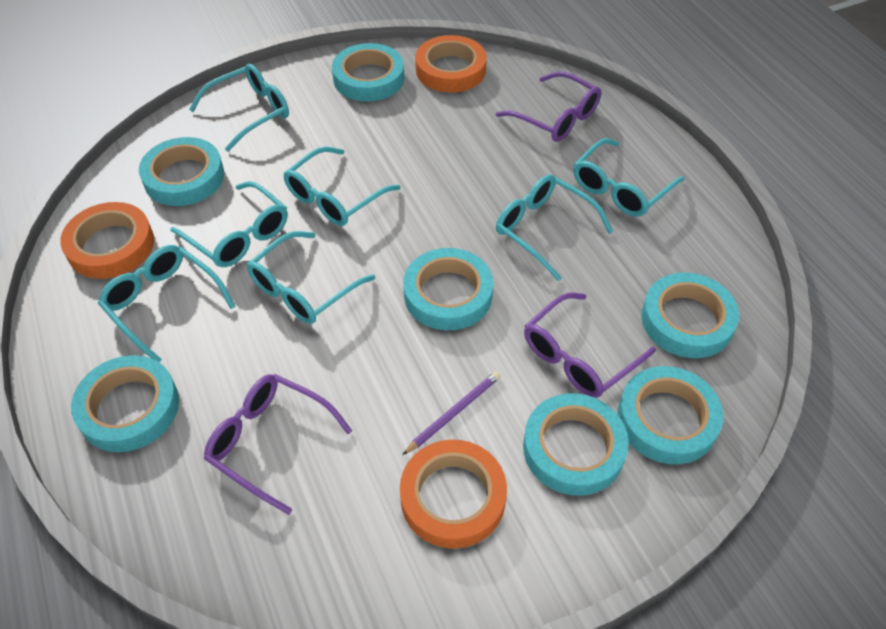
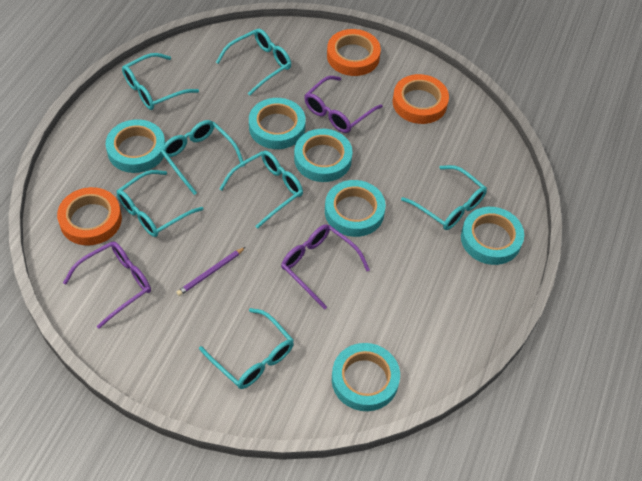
turquoise tape: 7 -> 6

